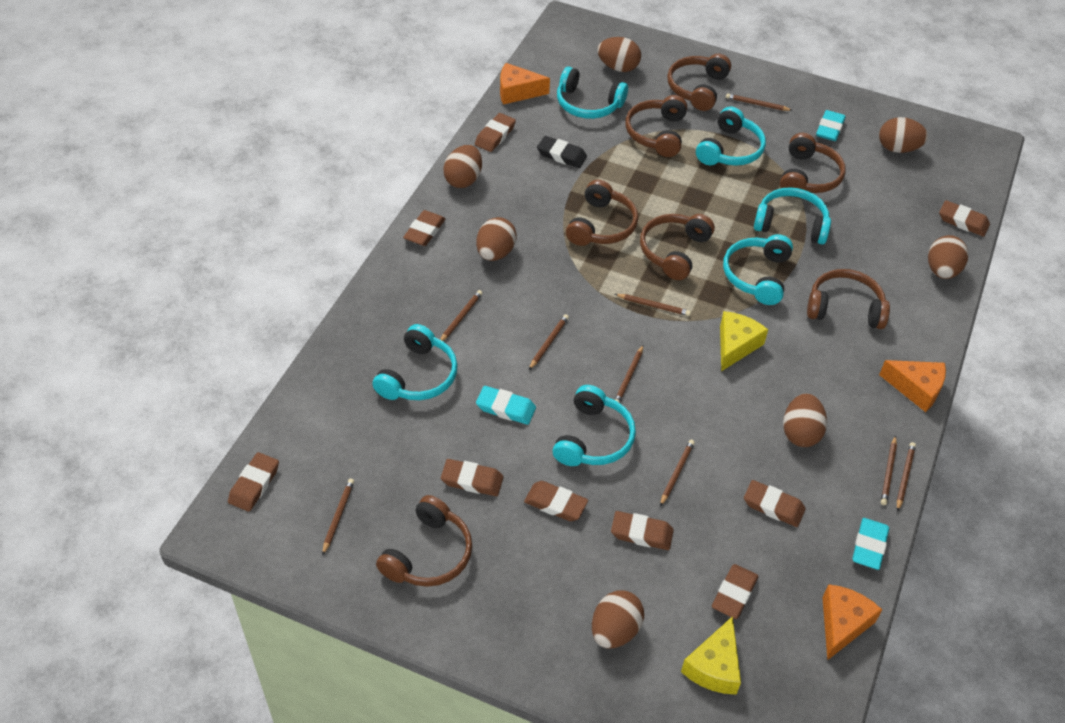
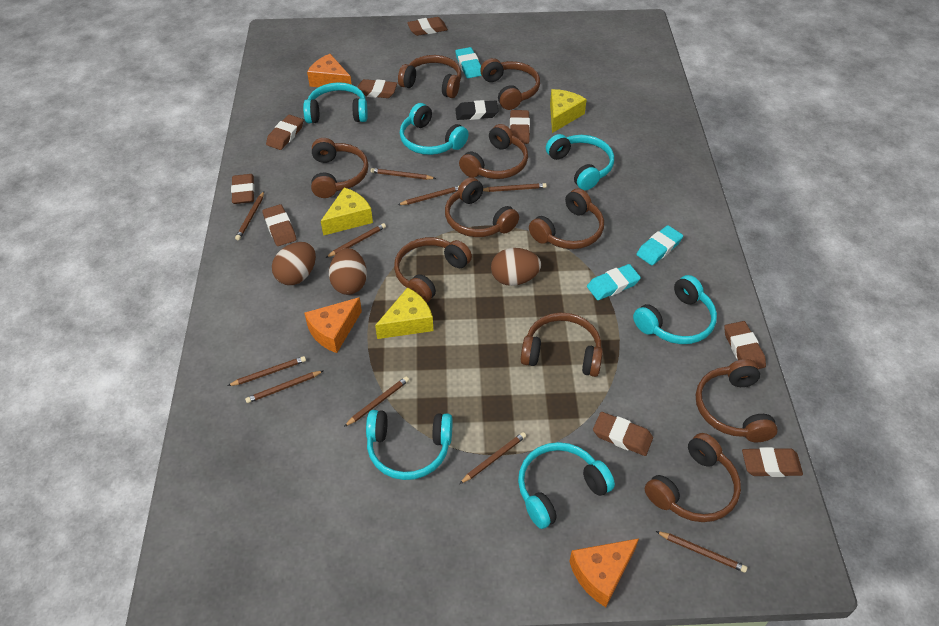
brown egg: 7 -> 3
brown headphones: 7 -> 10
brown pencil: 9 -> 10
yellow cheese: 2 -> 3

